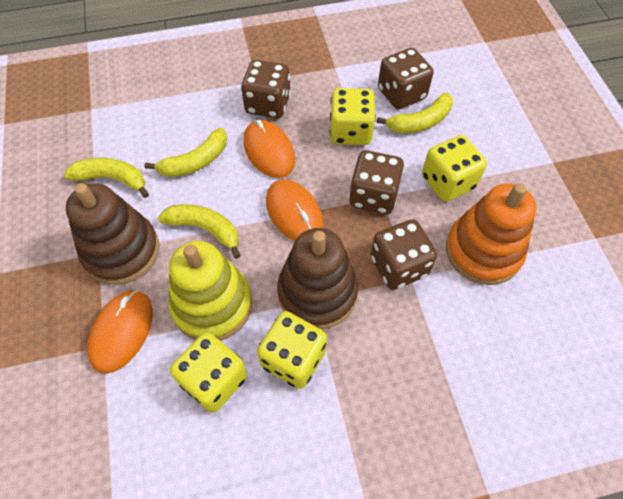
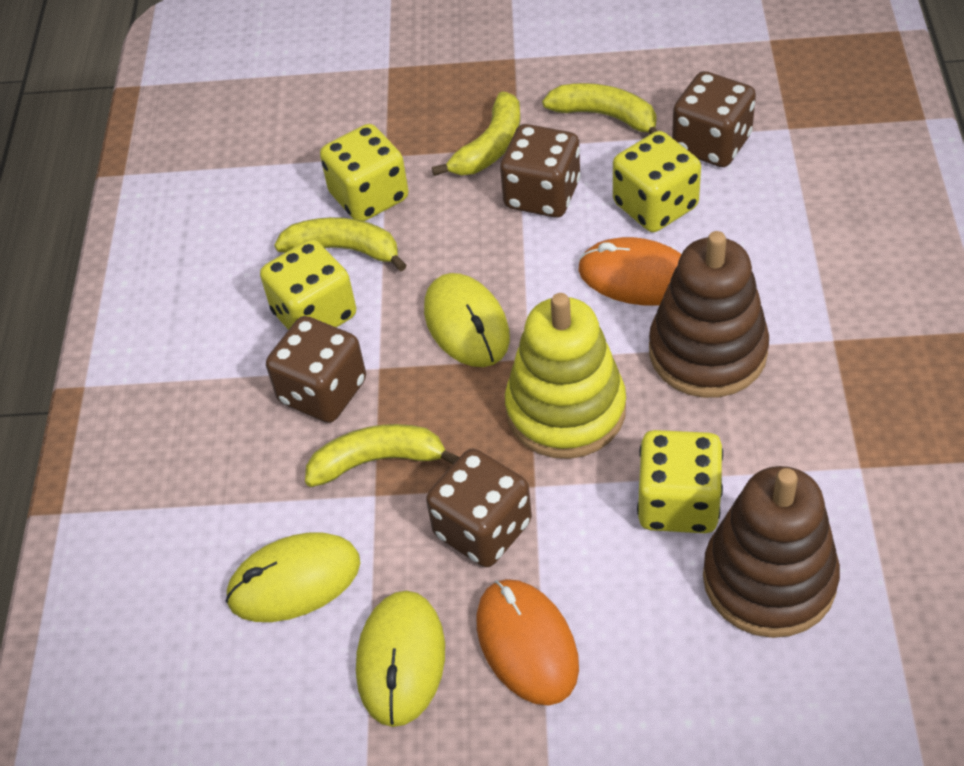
orange mouse: 3 -> 2
orange stacking toy: 1 -> 0
yellow mouse: 0 -> 3

